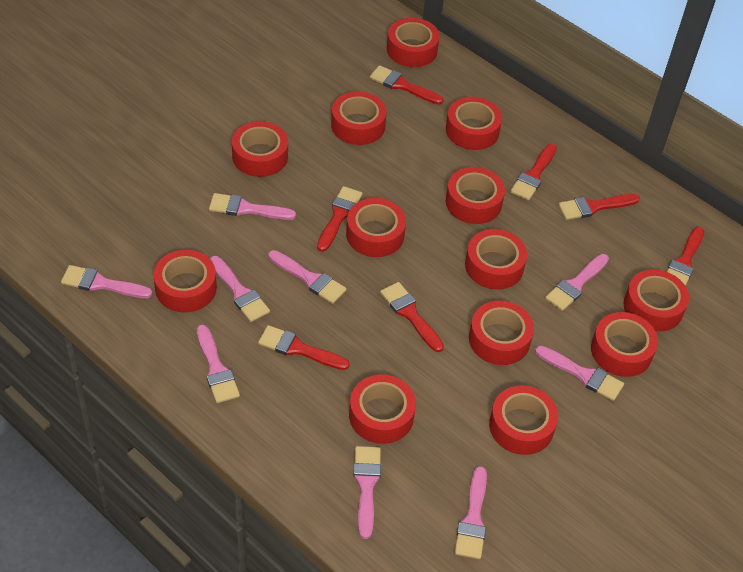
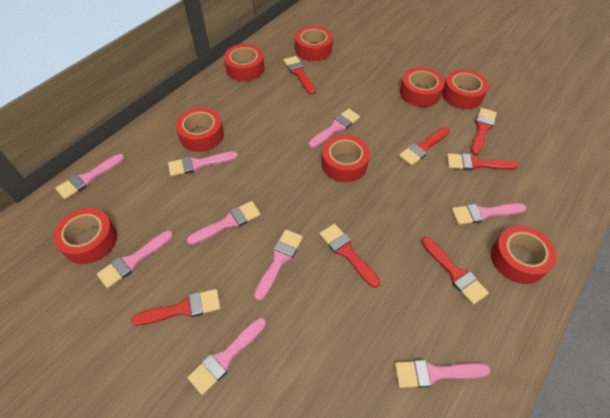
red tape: 13 -> 8

